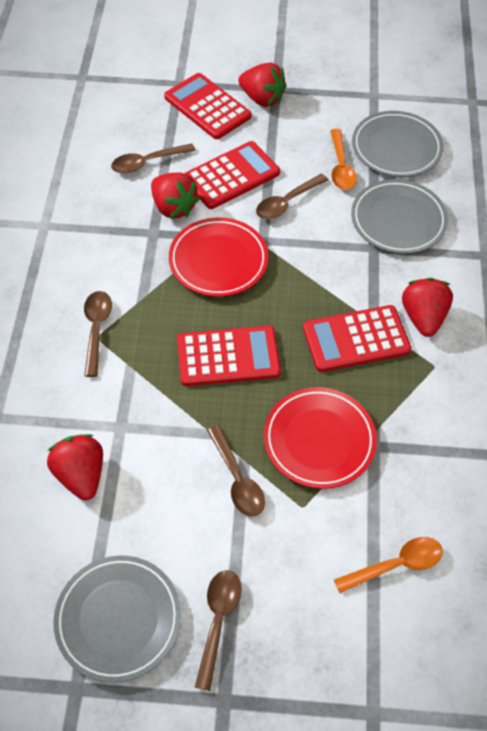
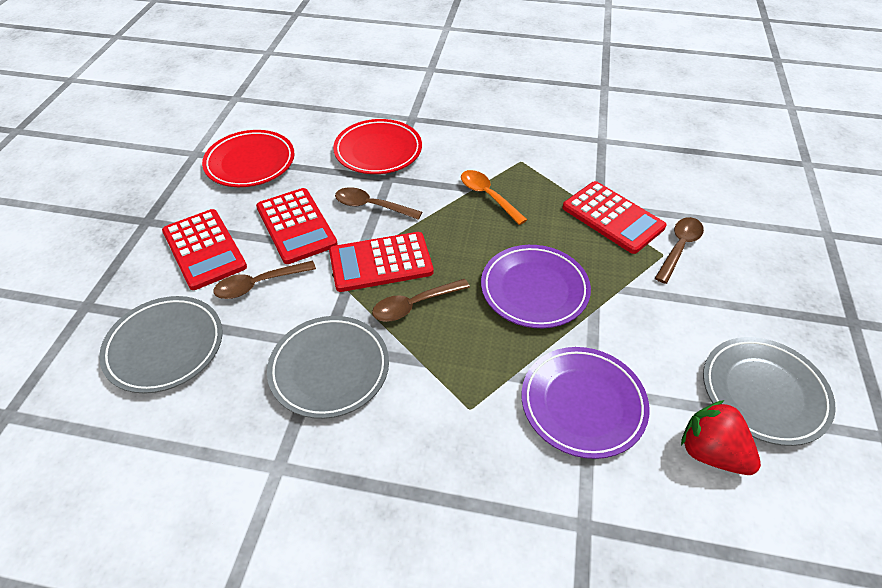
brown spoon: 5 -> 4
orange spoon: 2 -> 1
purple plate: 0 -> 2
red strawberry: 4 -> 1

